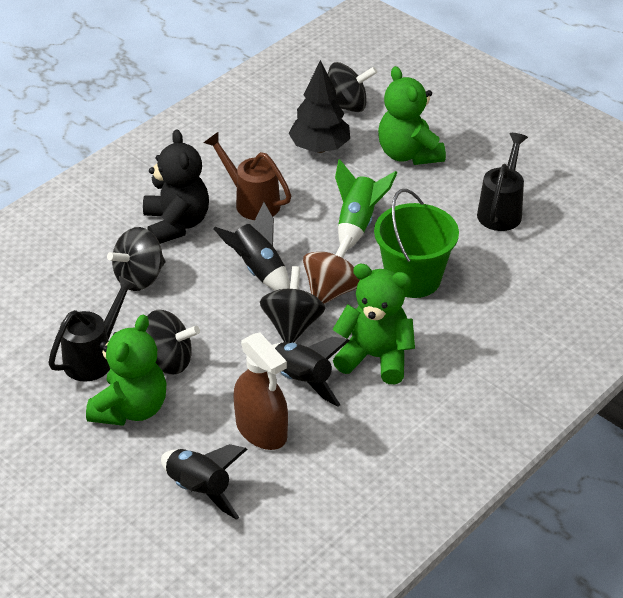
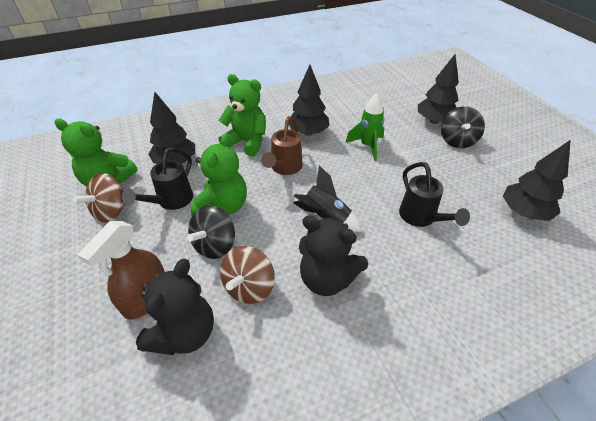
black rocket: 3 -> 1
black spinning top: 4 -> 2
black teddy bear: 1 -> 2
black tree: 1 -> 4
brown spinning top: 1 -> 2
green bucket: 1 -> 0

